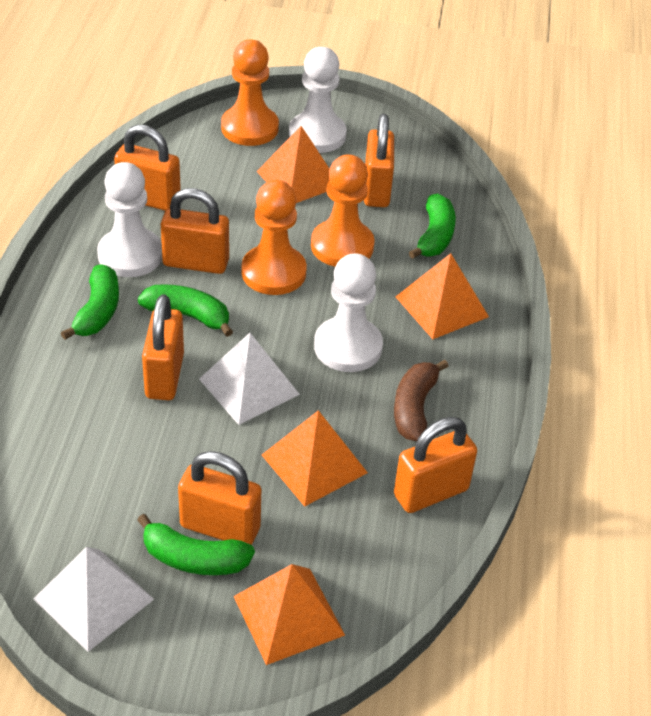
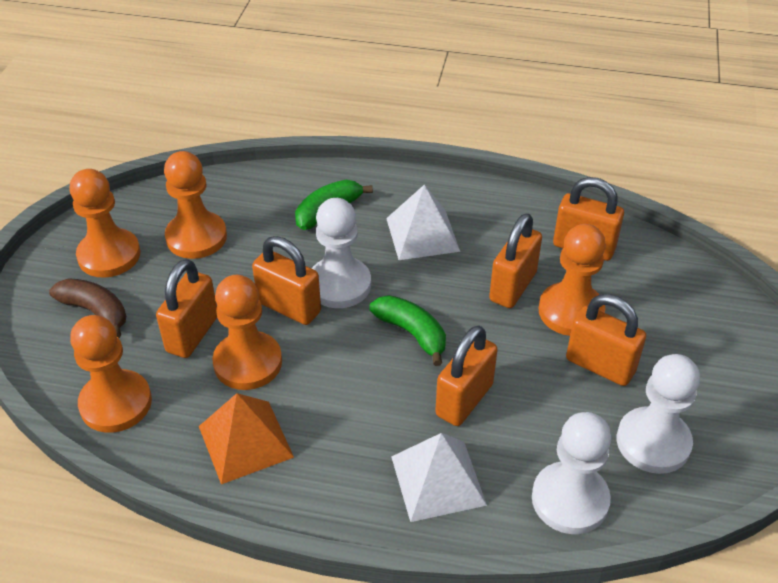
green banana: 4 -> 2
orange pawn: 3 -> 5
orange pyramid: 4 -> 1

